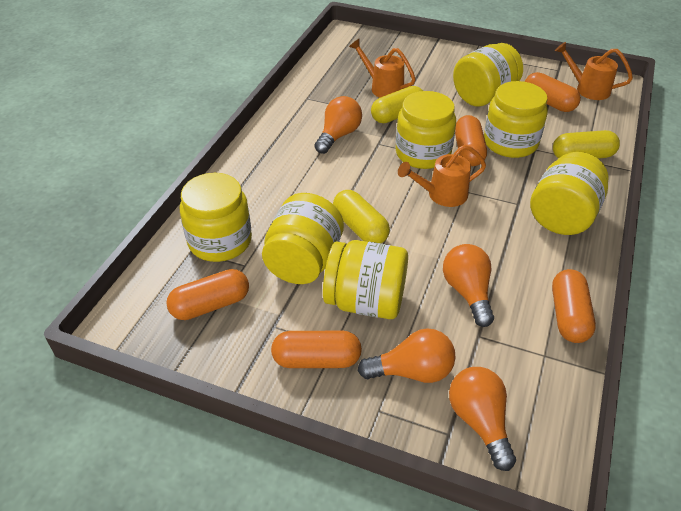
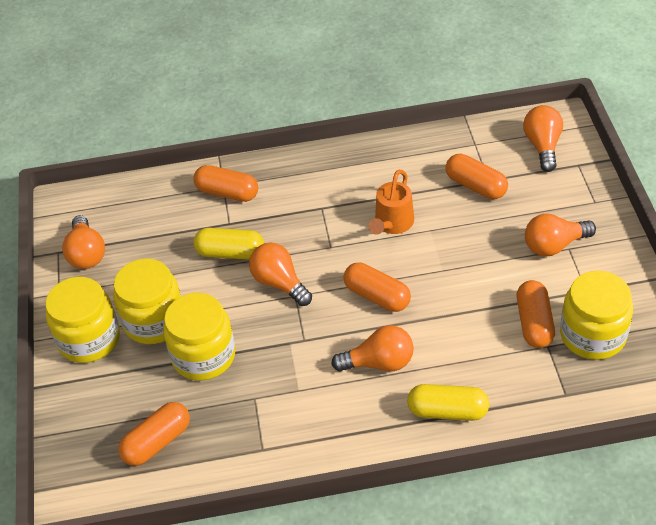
orange light bulb: 4 -> 5
orange watering can: 3 -> 1
yellow capsule: 3 -> 2
yellow jar: 7 -> 4

